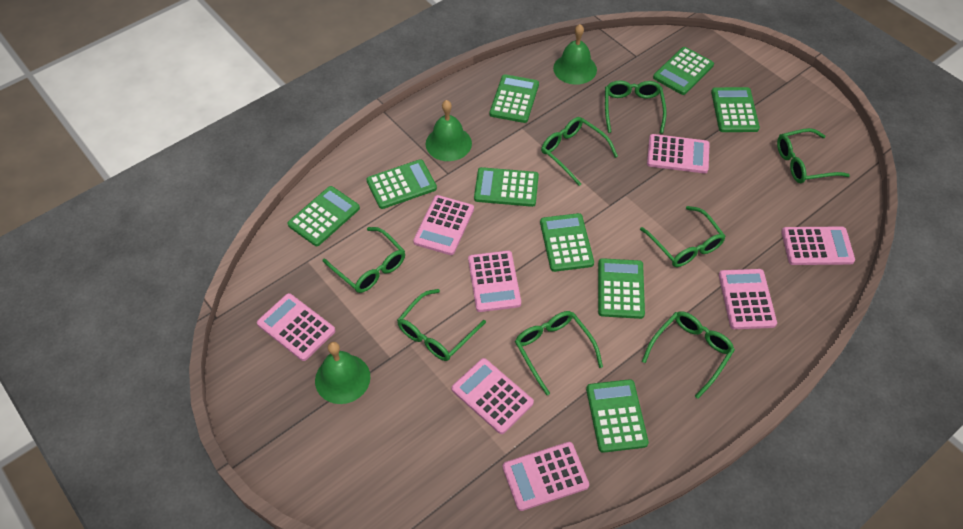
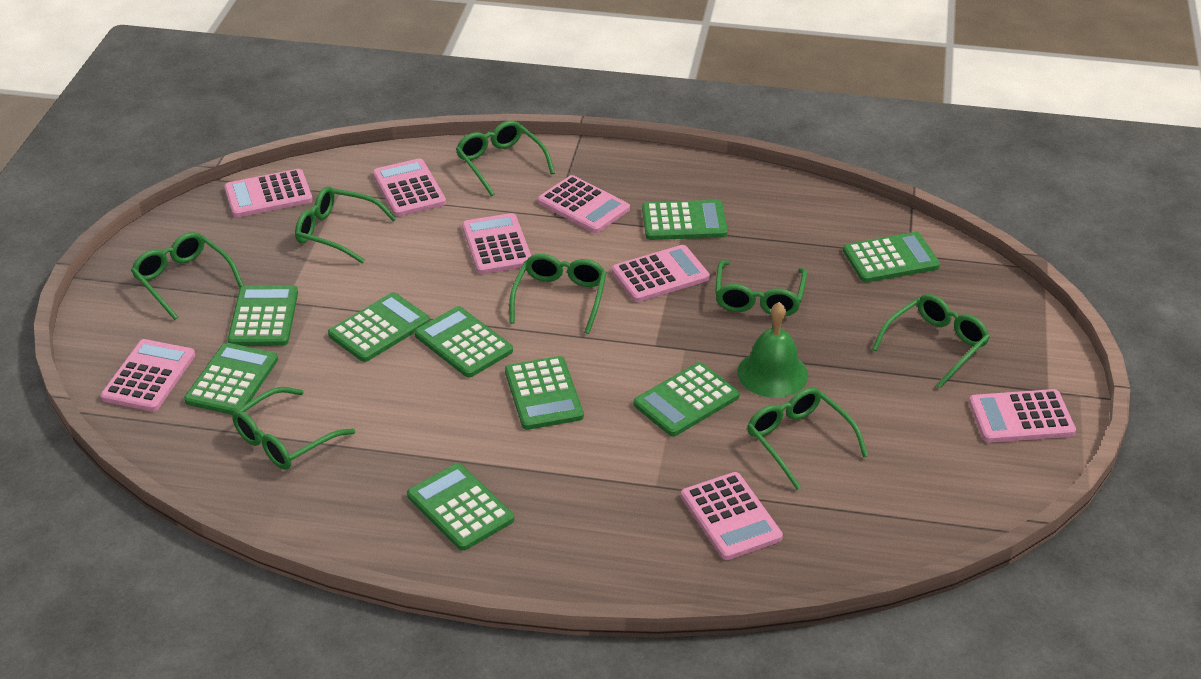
green bell: 3 -> 1

